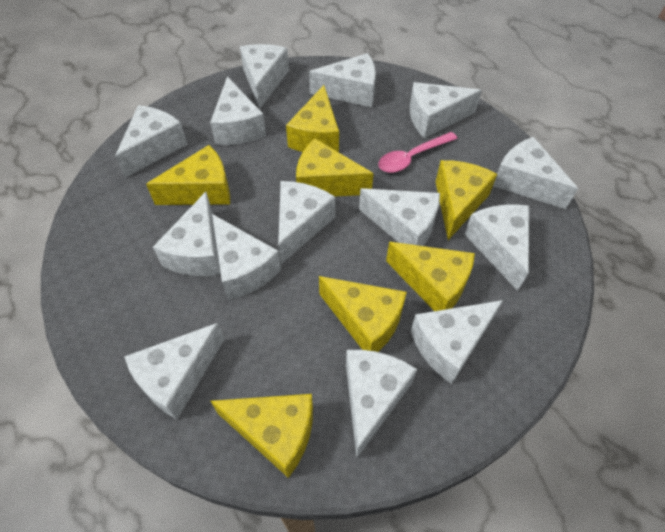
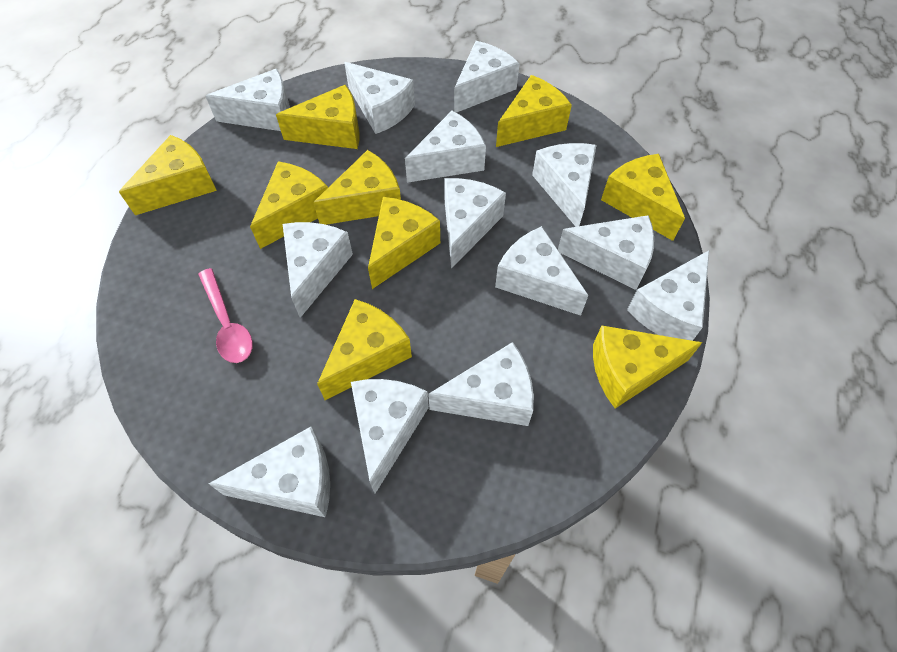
white cheese: 14 -> 13
yellow cheese: 7 -> 9

